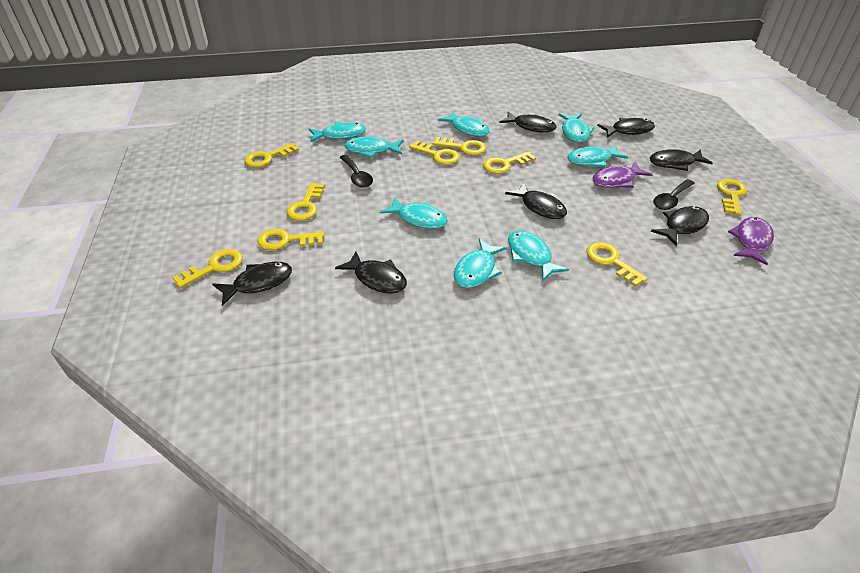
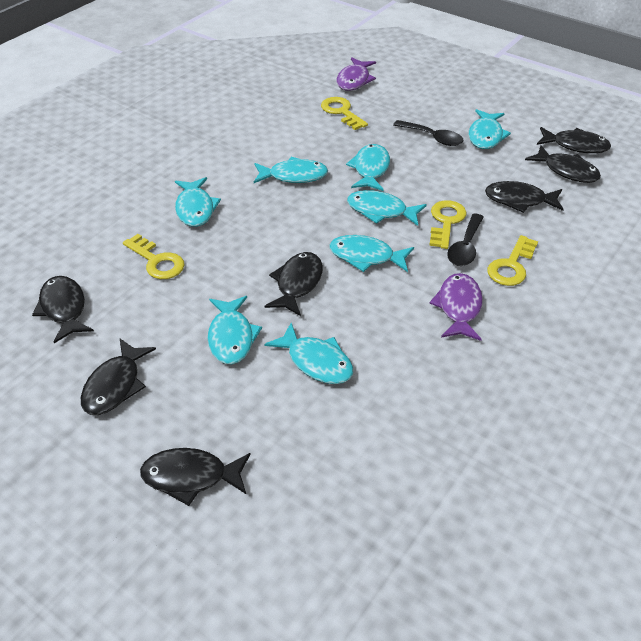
yellow key: 9 -> 4

